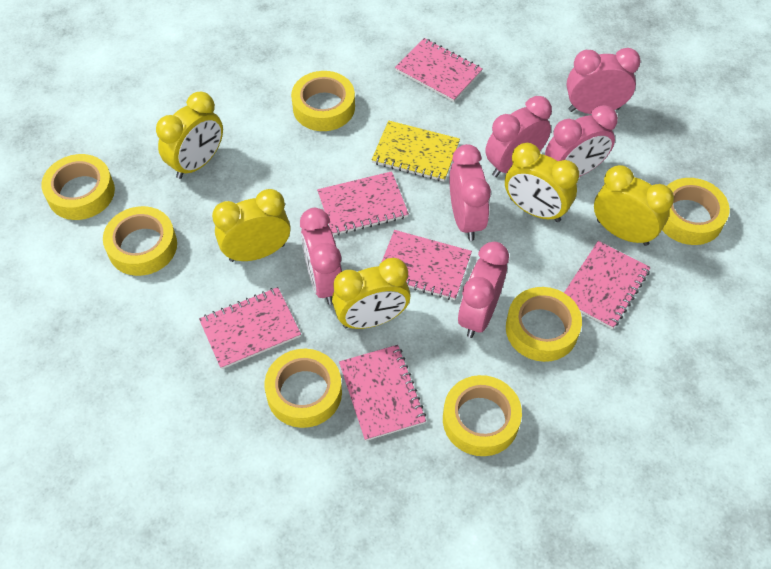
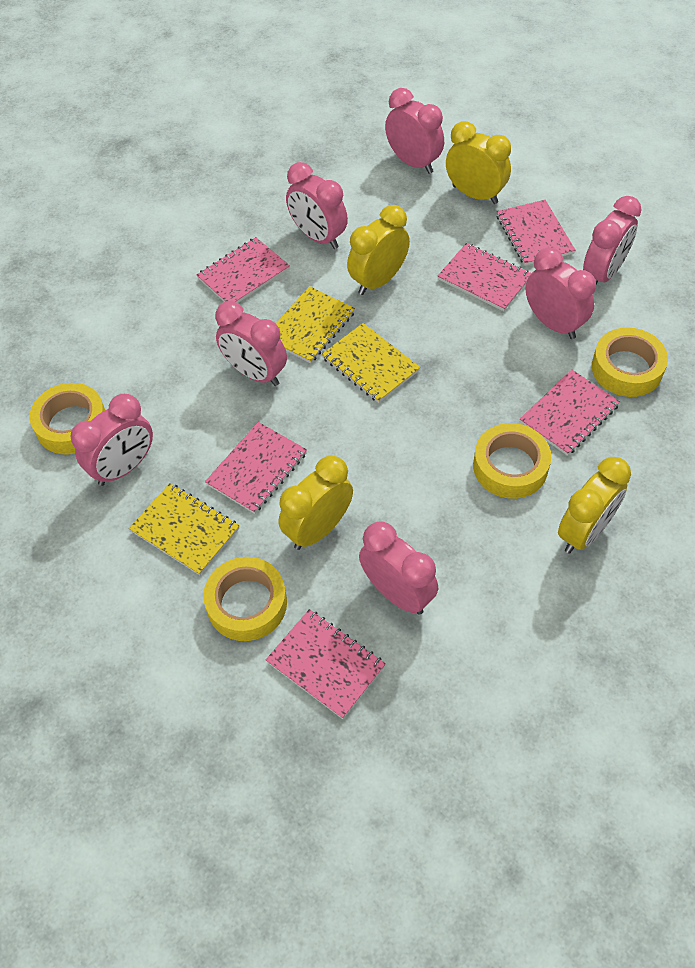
pink clock: 6 -> 7
yellow clock: 5 -> 4
yellow notebook: 1 -> 3
yellow tape: 7 -> 4

